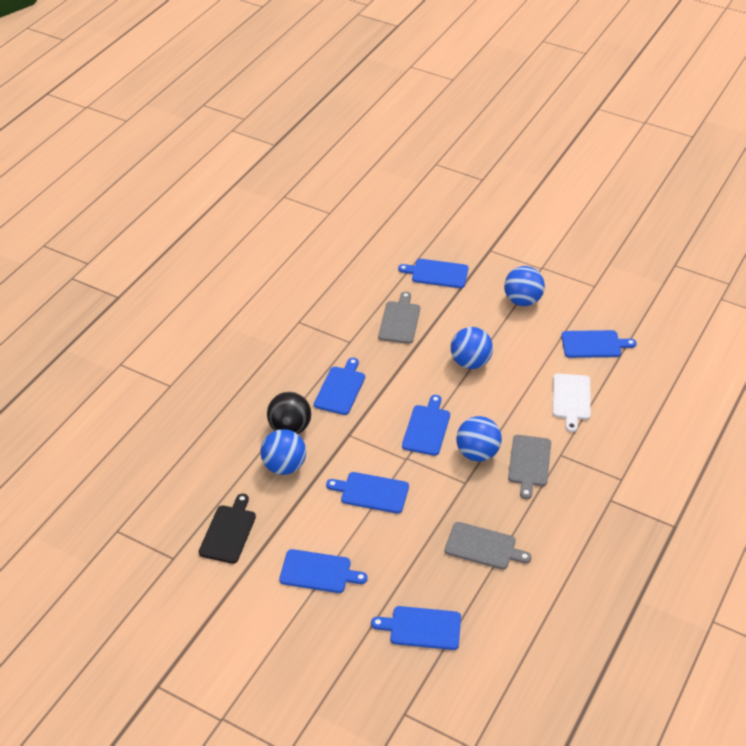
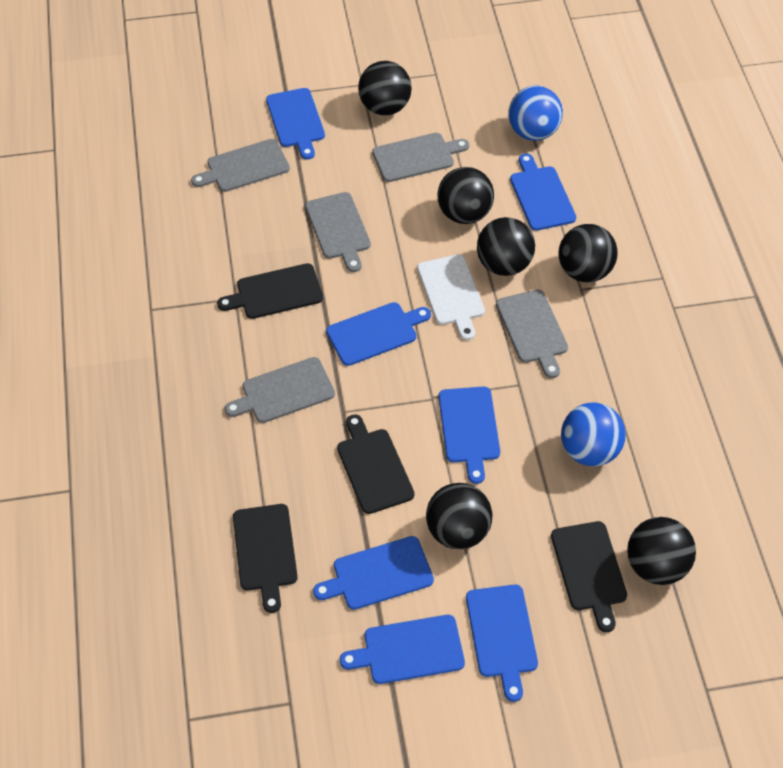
black ball: 1 -> 6
black cutting board: 1 -> 4
blue ball: 4 -> 2
grey cutting board: 3 -> 5

